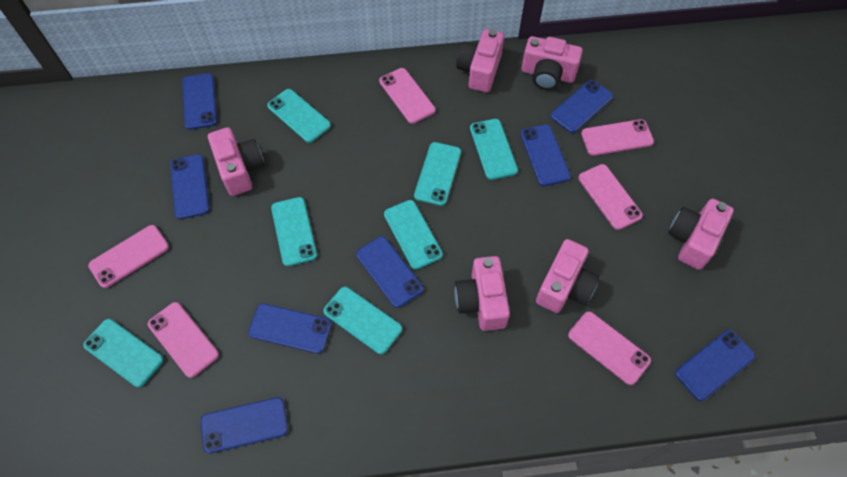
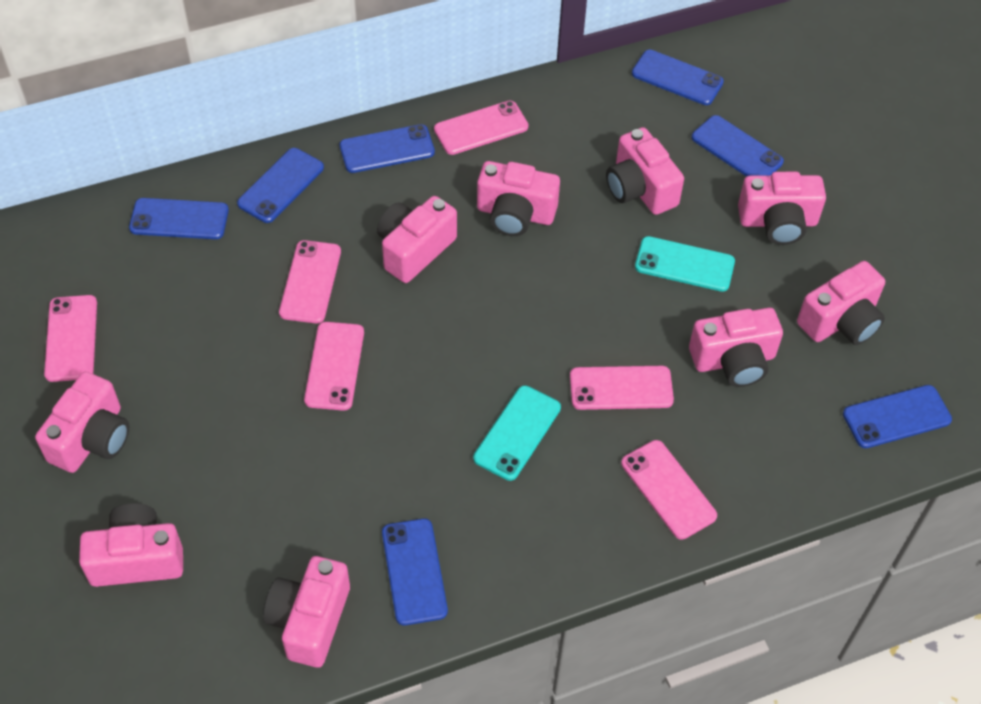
blue phone: 8 -> 7
pink camera: 6 -> 9
turquoise phone: 7 -> 2

